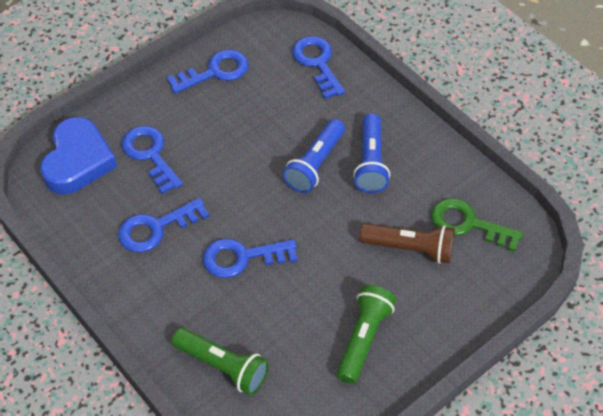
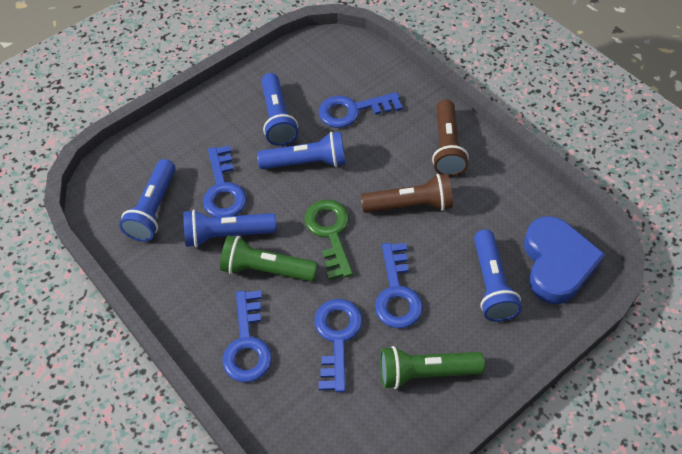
blue flashlight: 2 -> 5
brown flashlight: 1 -> 2

